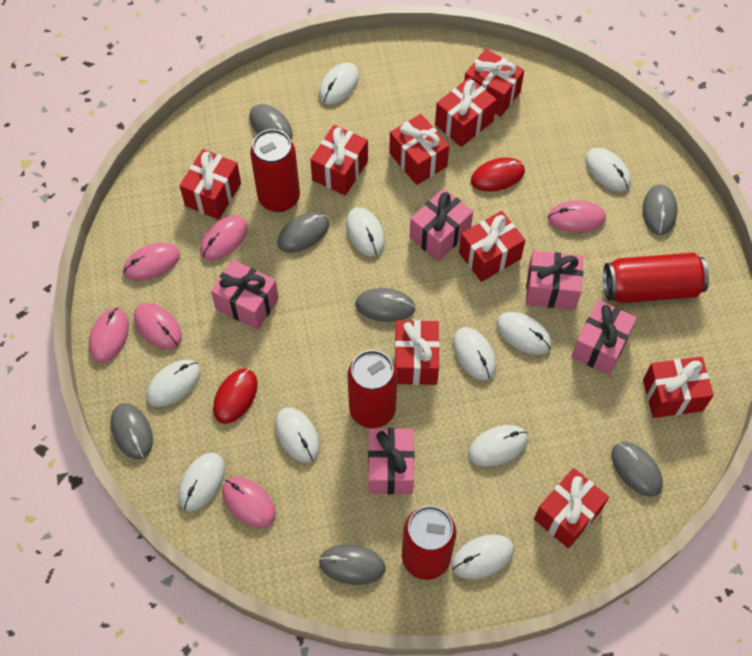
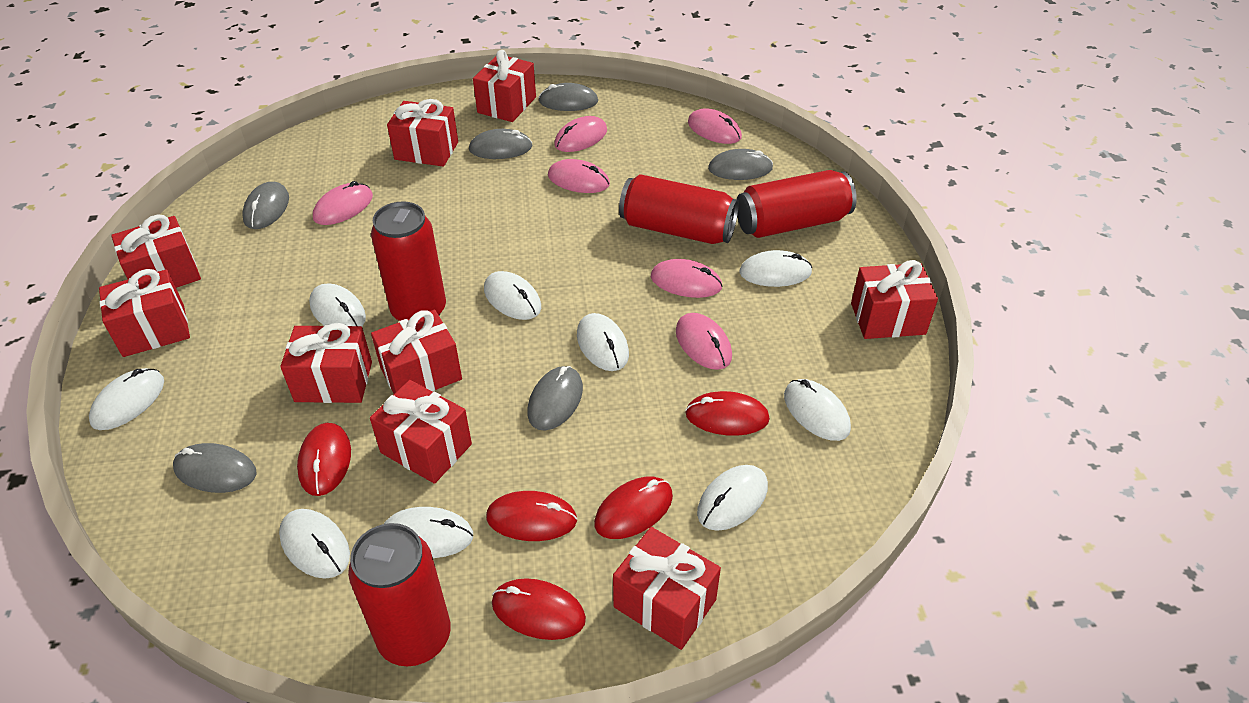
grey mouse: 7 -> 6
pink gift: 5 -> 0
red mouse: 2 -> 5
white mouse: 10 -> 9

